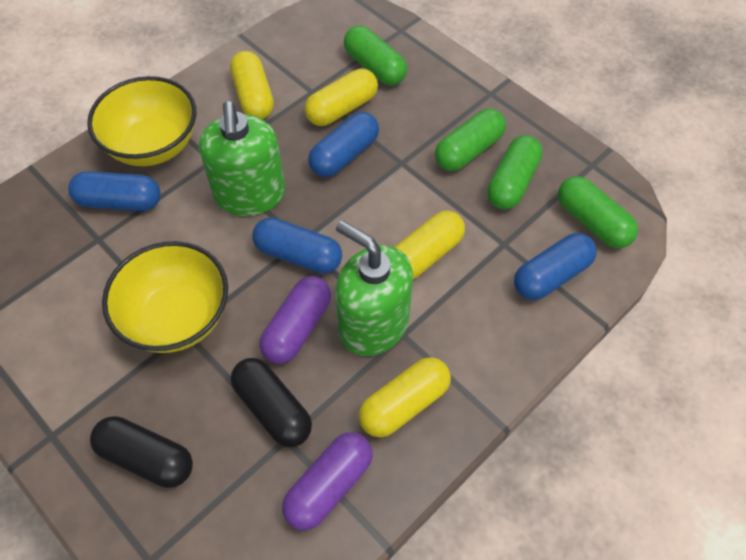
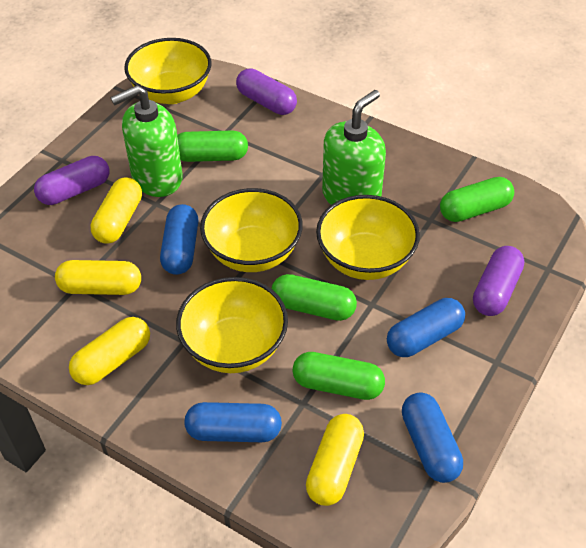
black capsule: 2 -> 0
purple capsule: 2 -> 3
yellow bowl: 2 -> 4

